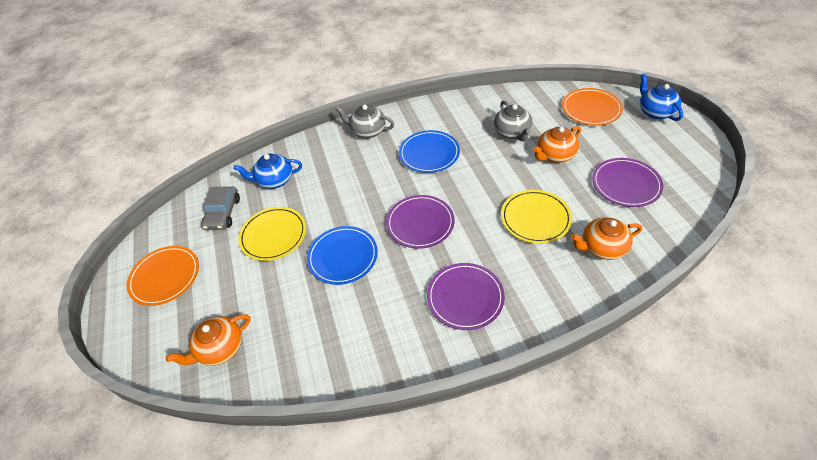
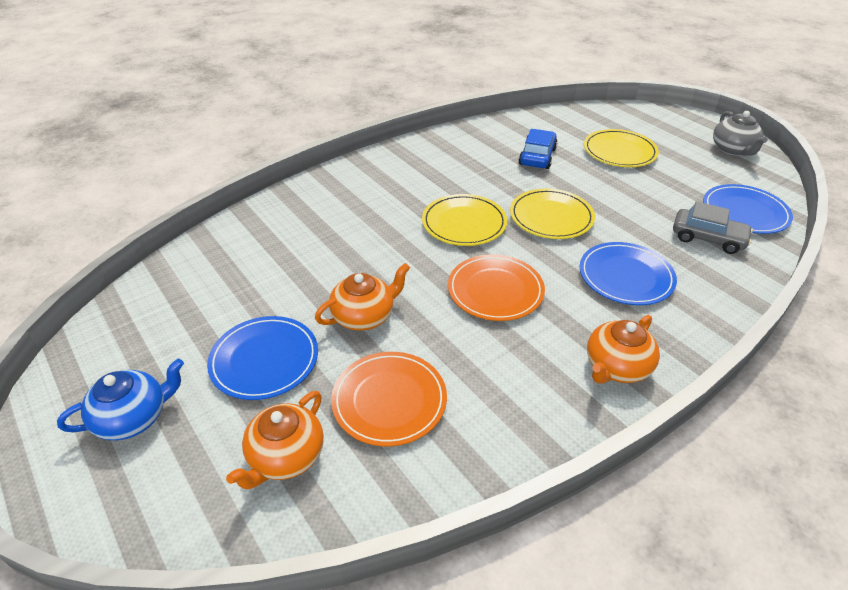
blue car: 0 -> 1
blue plate: 2 -> 3
blue teapot: 2 -> 1
grey teapot: 2 -> 1
purple plate: 3 -> 0
yellow plate: 2 -> 3

